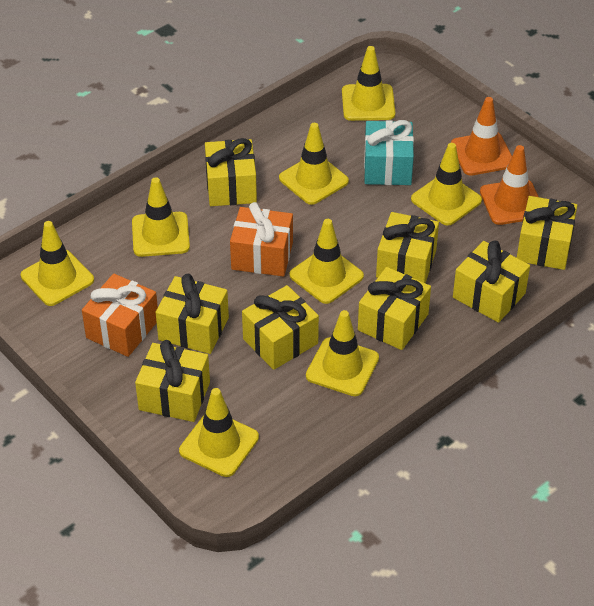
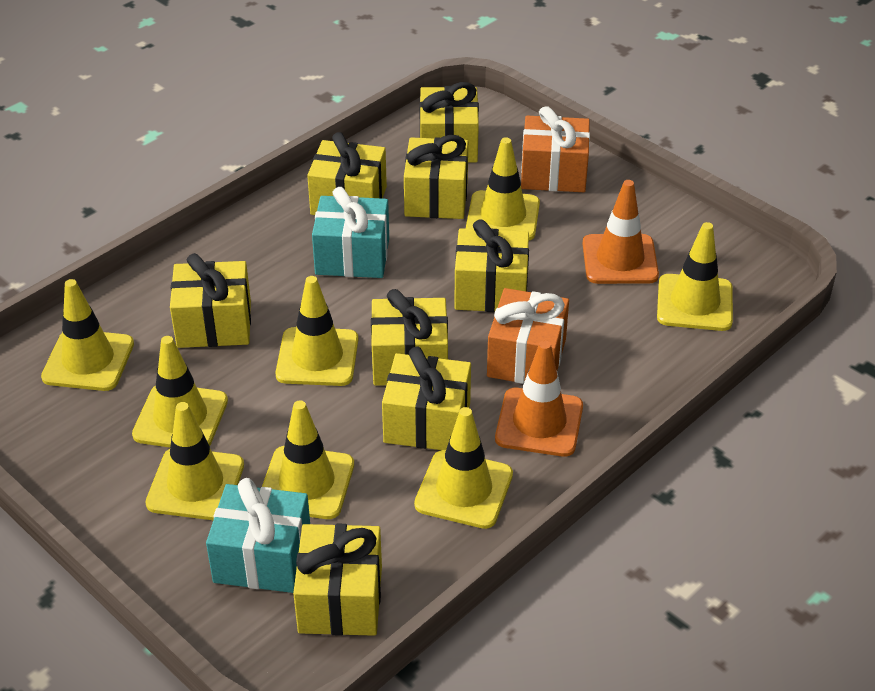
turquoise gift: 1 -> 2

